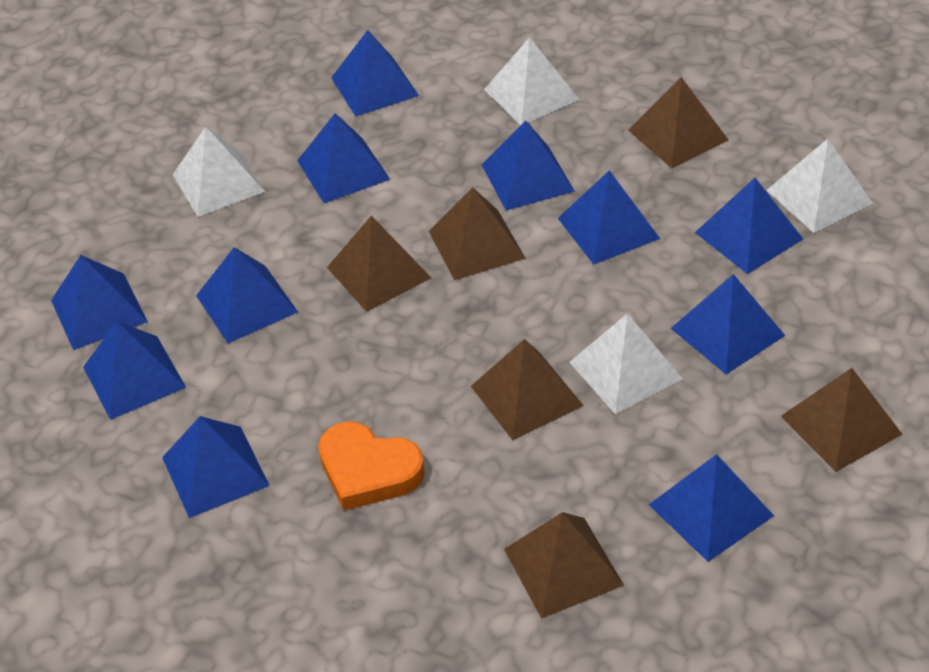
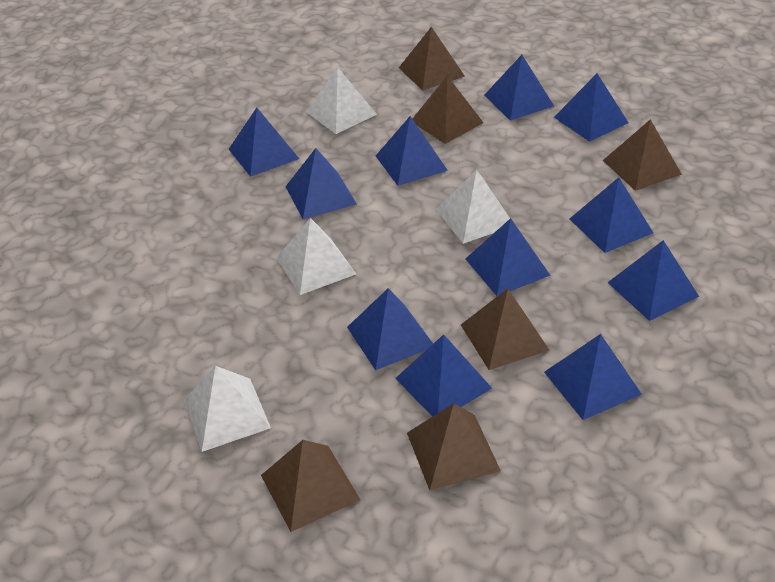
orange heart: 1 -> 0

